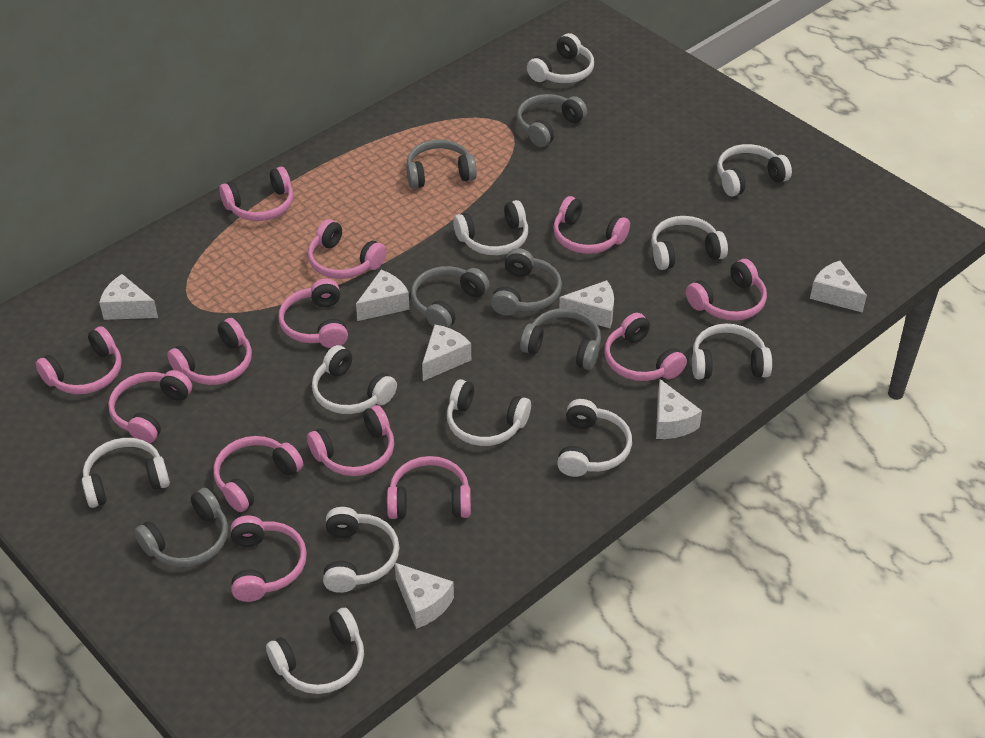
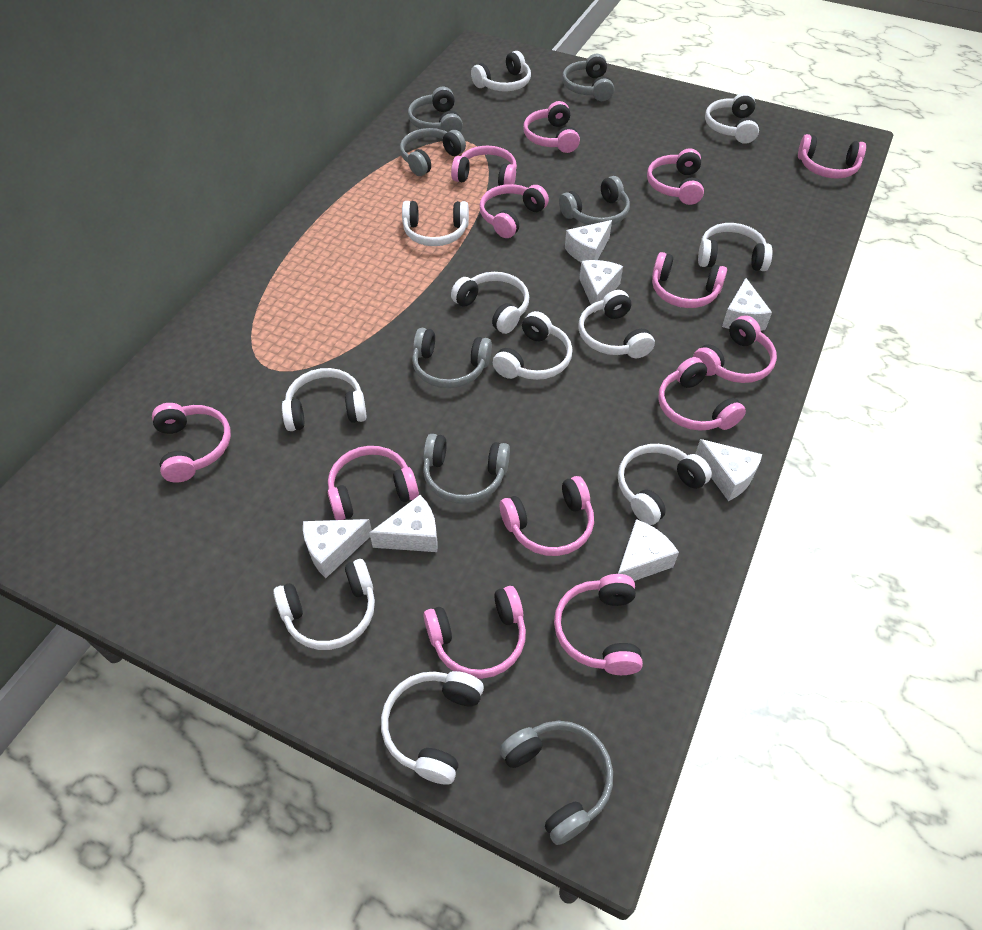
grey headphones: 6 -> 7

